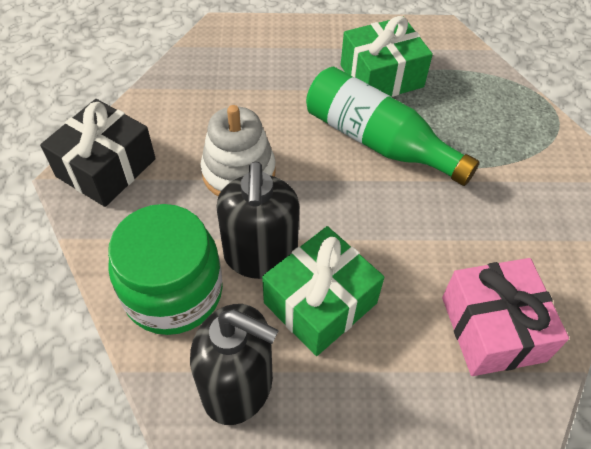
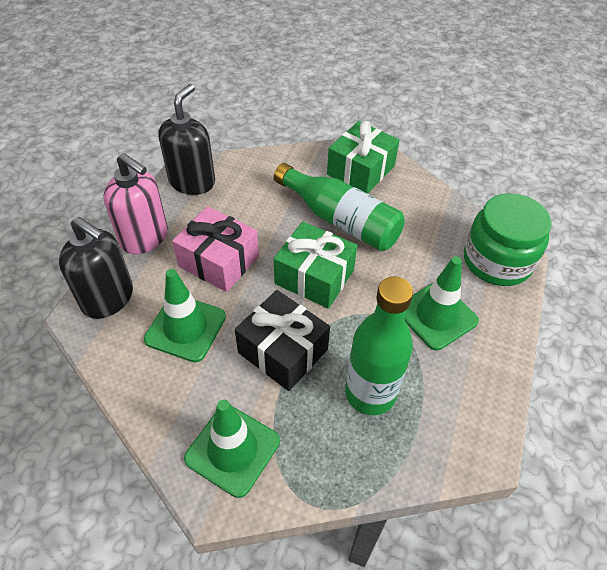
green bottle: 1 -> 2
green traffic cone: 0 -> 3
pink soap dispenser: 0 -> 1
white stacking toy: 1 -> 0

